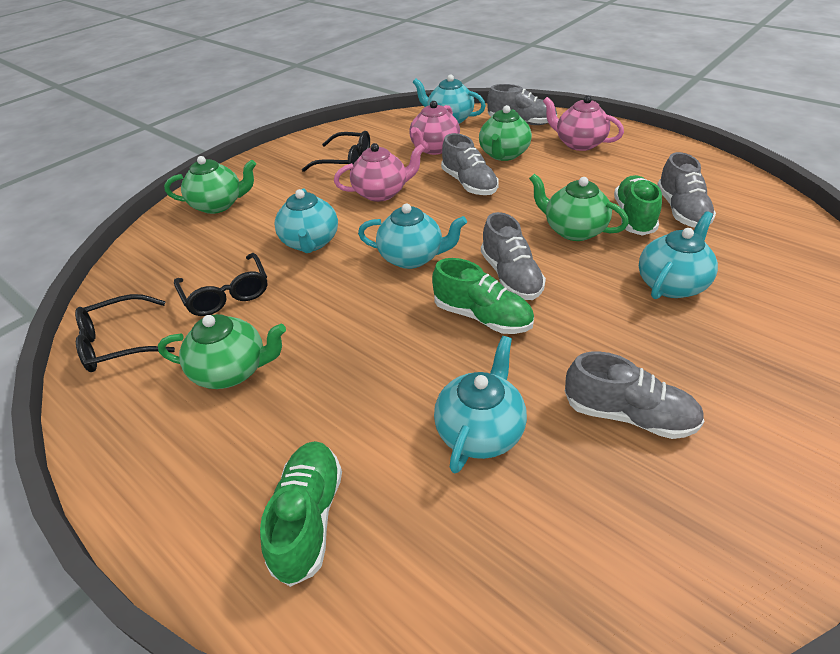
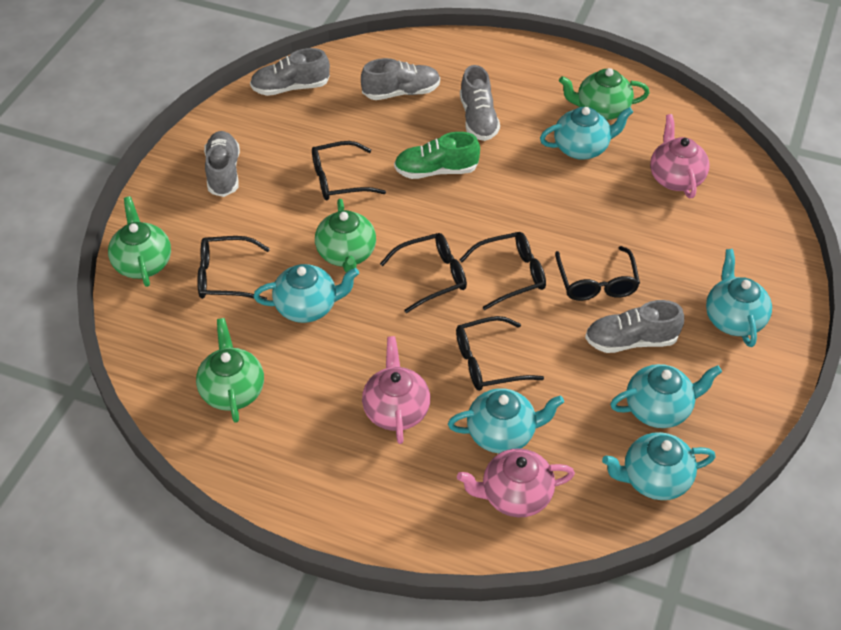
black glasses: 3 -> 6
green shoe: 3 -> 1
turquoise teapot: 5 -> 6

